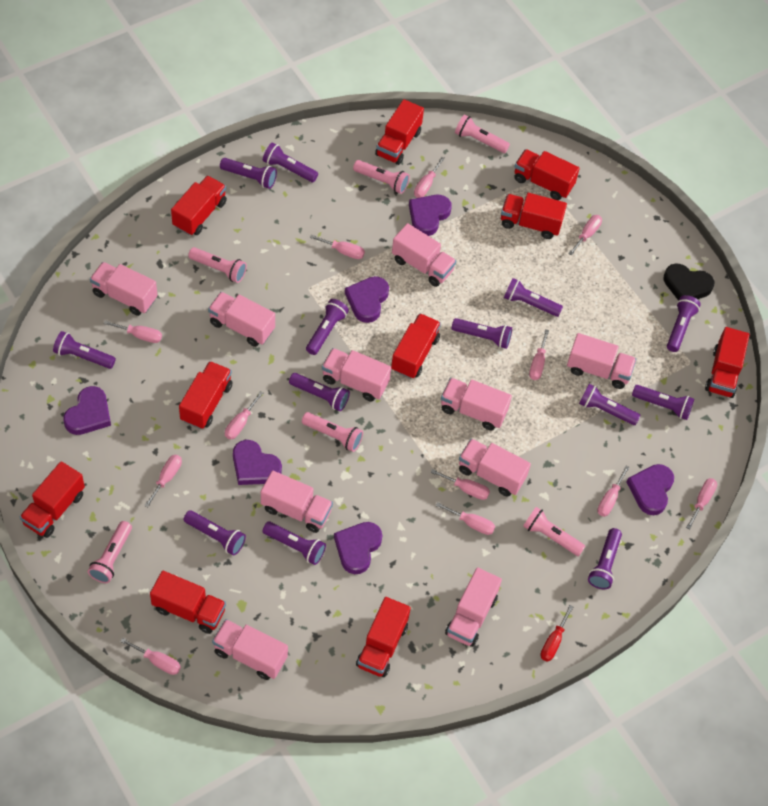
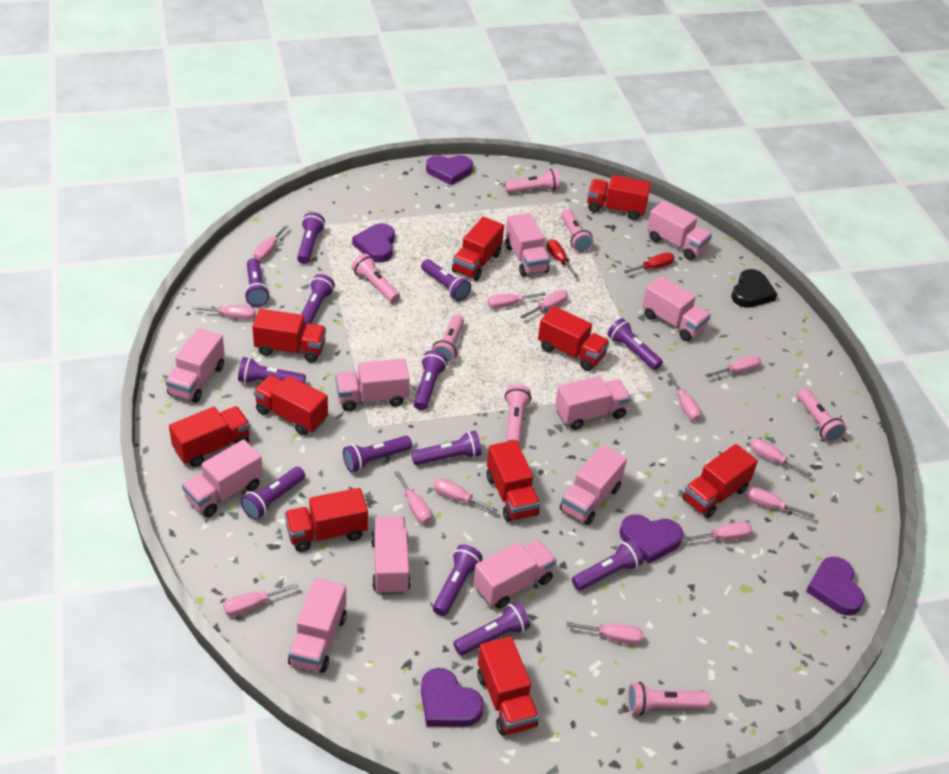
pink flashlight: 6 -> 7
pink screwdriver: 12 -> 13
pink truck: 10 -> 11
purple heart: 6 -> 5
red screwdriver: 1 -> 2

